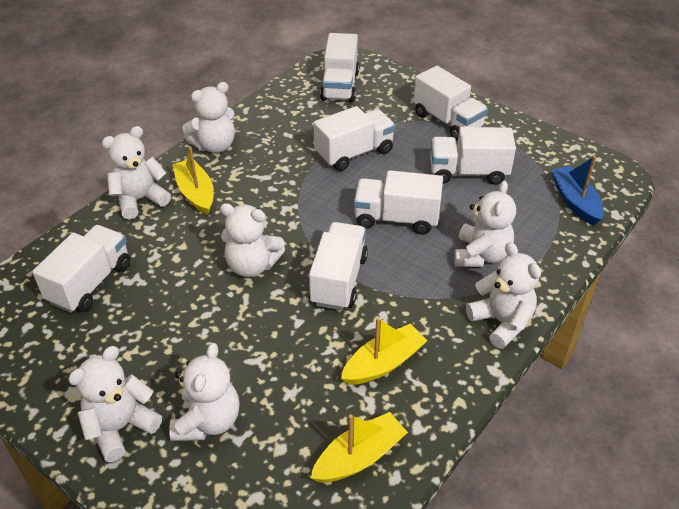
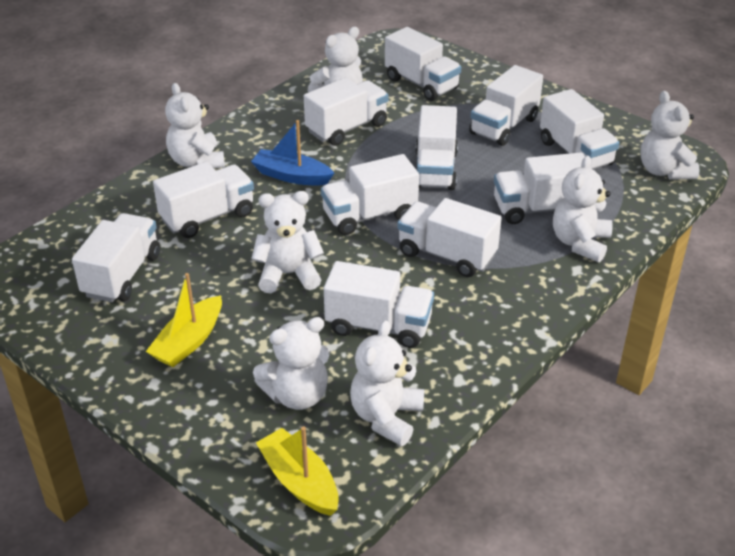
white truck: 7 -> 11
yellow boat: 3 -> 2

